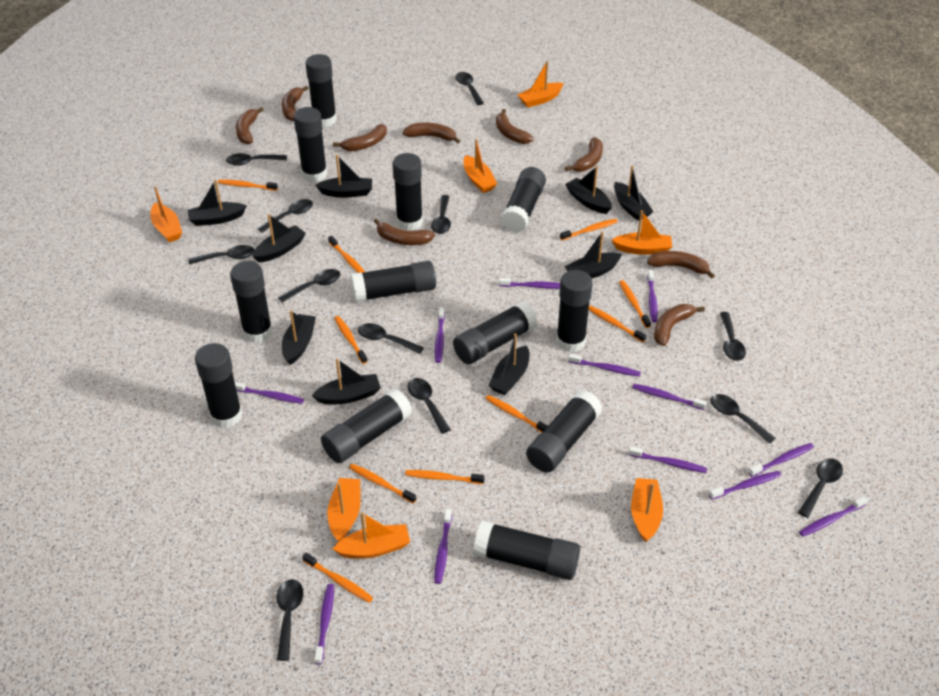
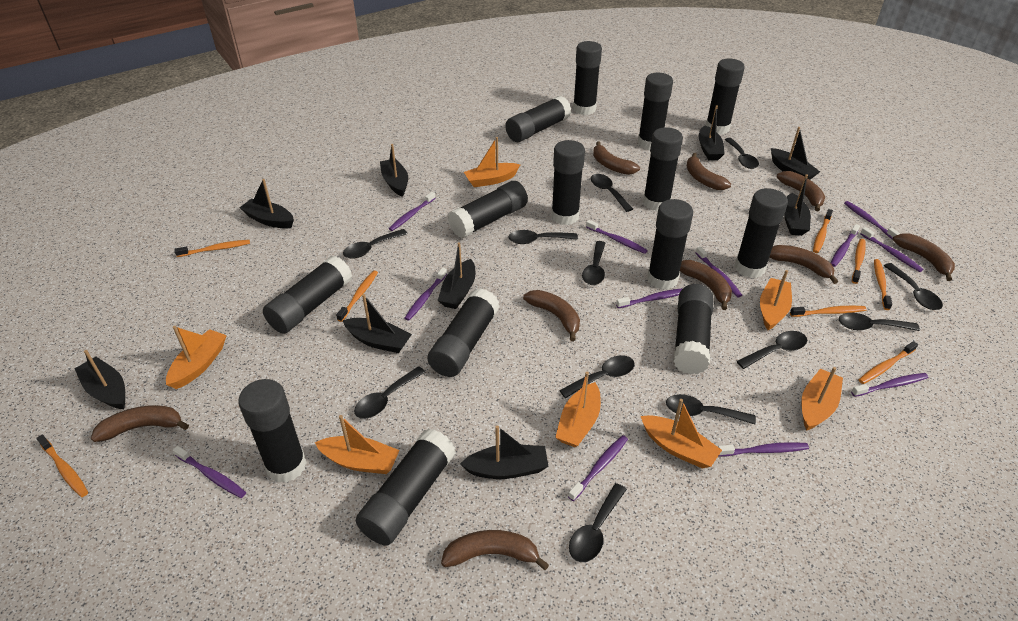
black glue stick: 12 -> 14
orange toothbrush: 10 -> 8

